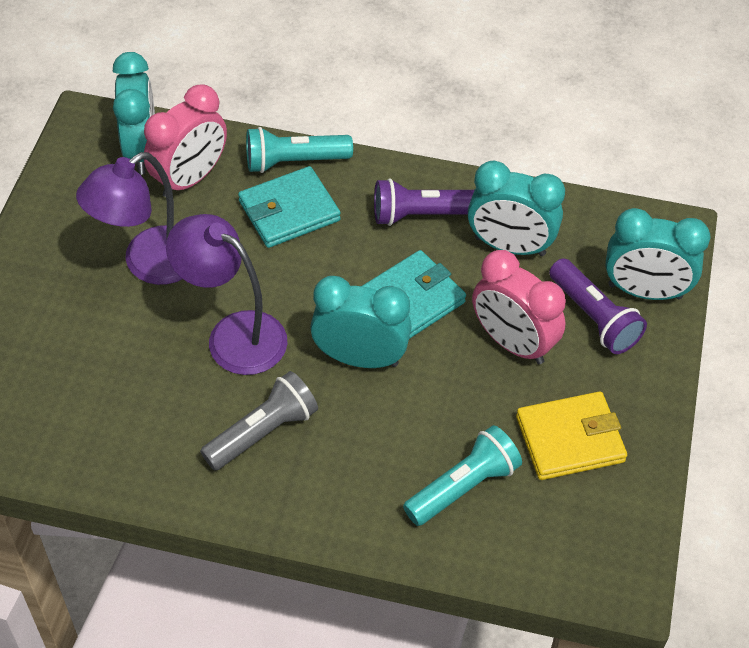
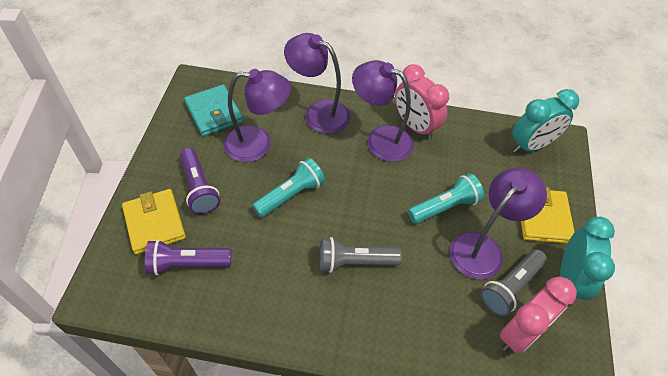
grey flashlight: 1 -> 2
purple lamp: 2 -> 4
turquoise clock: 4 -> 2
turquoise wallet: 2 -> 1
yellow wallet: 1 -> 2

